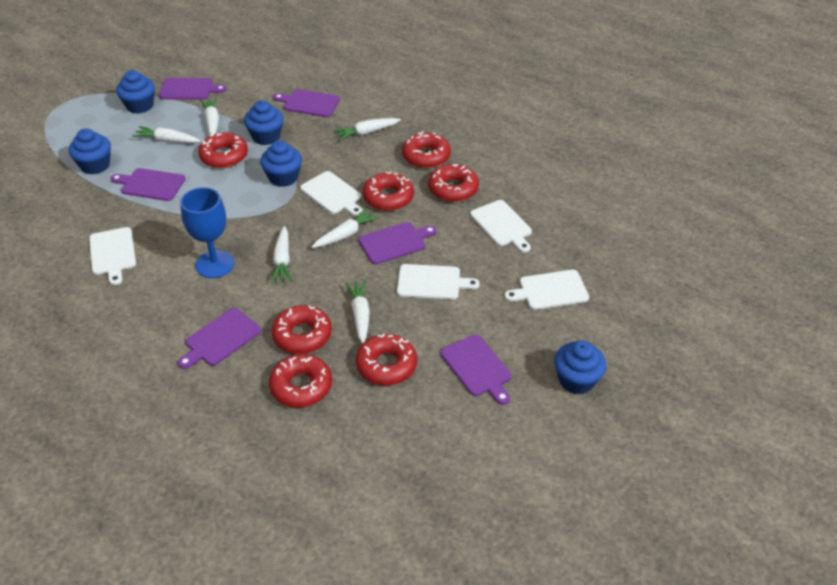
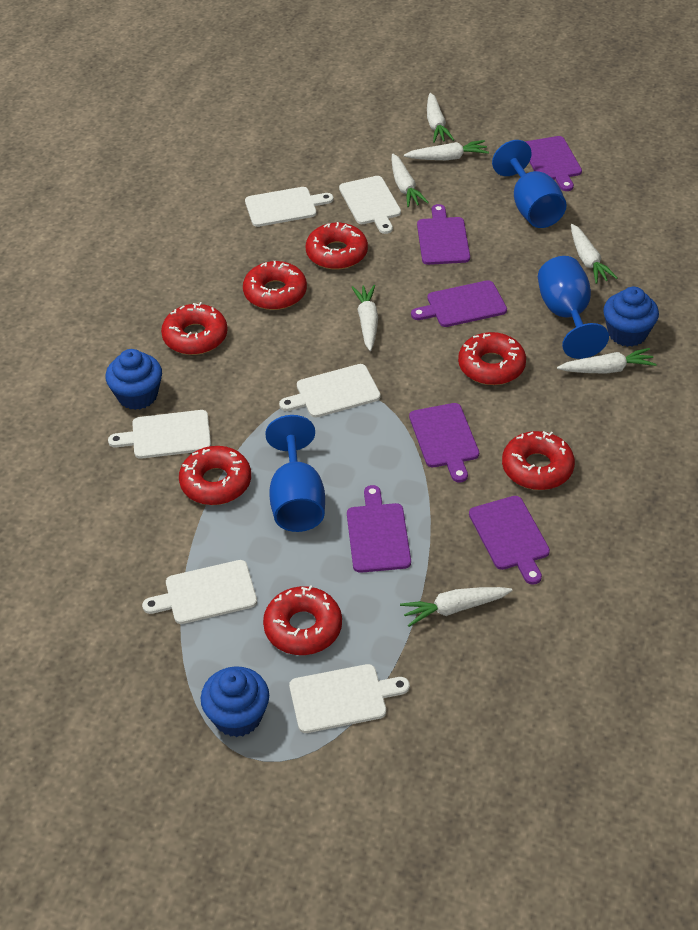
blue cupcake: 5 -> 3
blue goblet: 1 -> 3
white carrot: 6 -> 7
white cutting board: 5 -> 6

